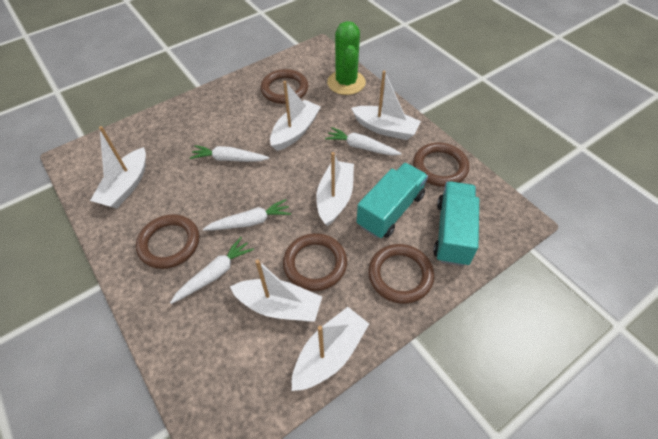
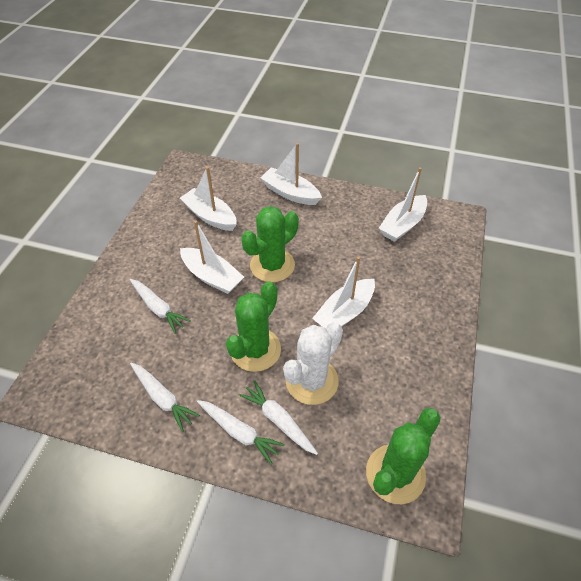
brown ring: 5 -> 0
green cactus: 1 -> 3
turquoise truck: 2 -> 0
white boat: 6 -> 5
white cactus: 0 -> 1

